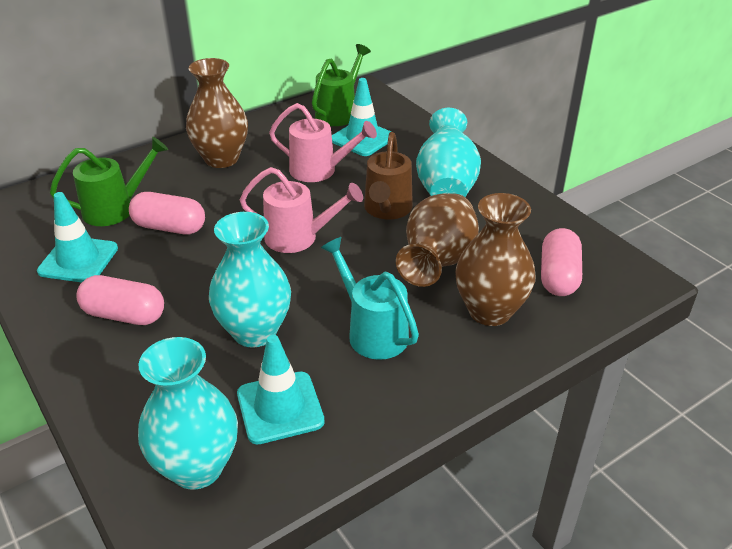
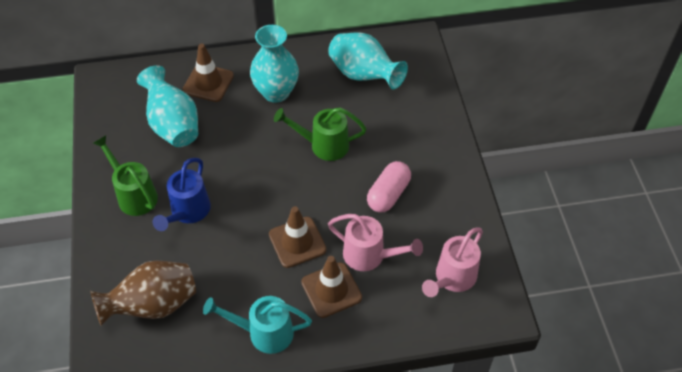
blue watering can: 0 -> 1
brown traffic cone: 0 -> 3
brown vase: 3 -> 1
brown watering can: 1 -> 0
pink capsule: 3 -> 1
turquoise traffic cone: 3 -> 0

